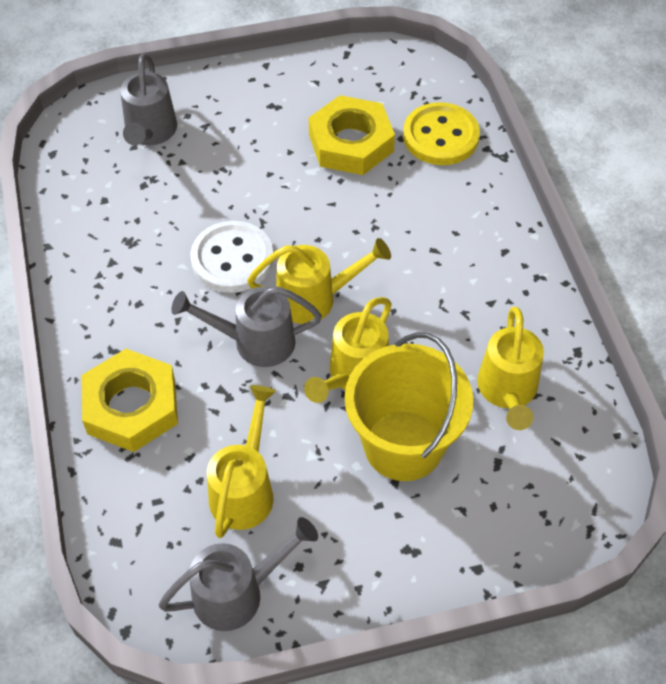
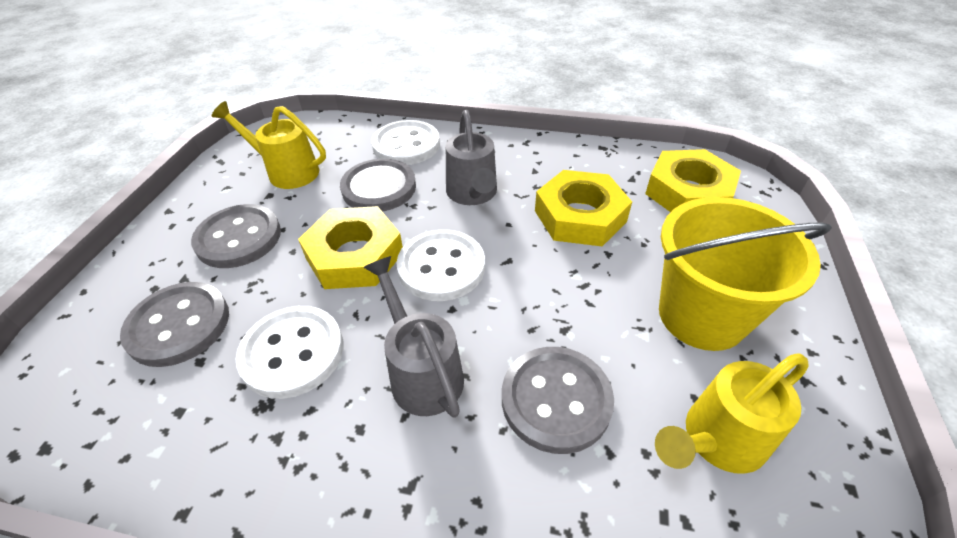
grey button: 0 -> 4
grey watering can: 3 -> 2
white button: 1 -> 3
yellow button: 1 -> 0
yellow nut: 2 -> 3
yellow watering can: 4 -> 2

